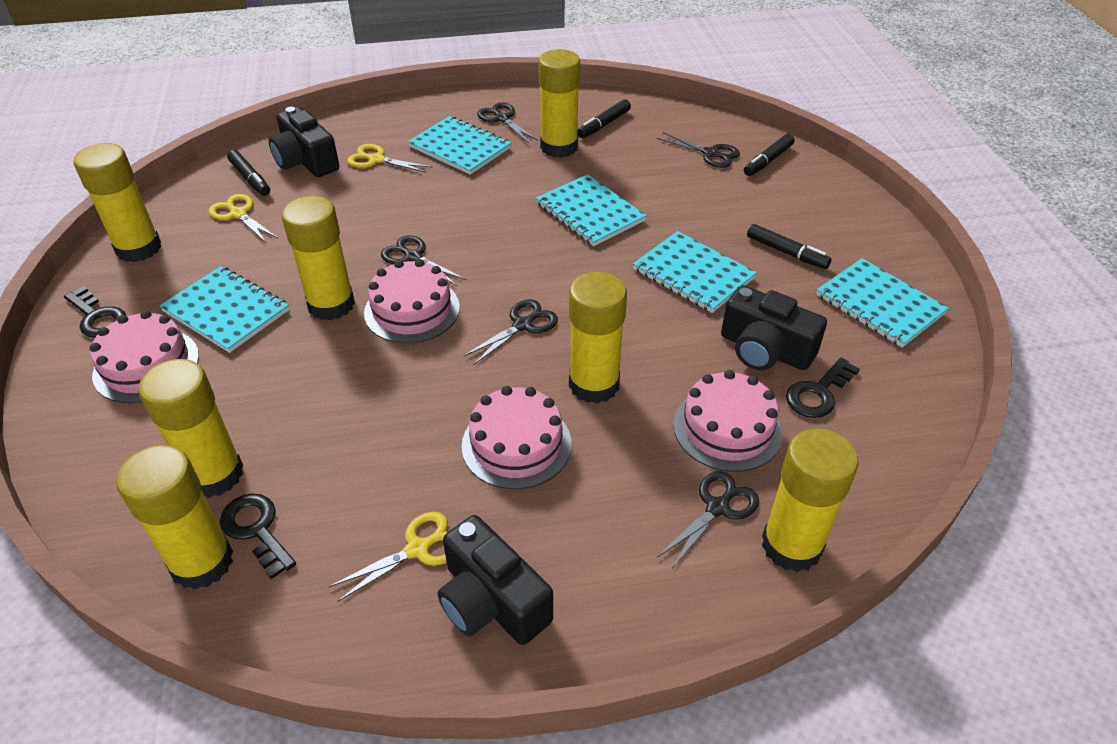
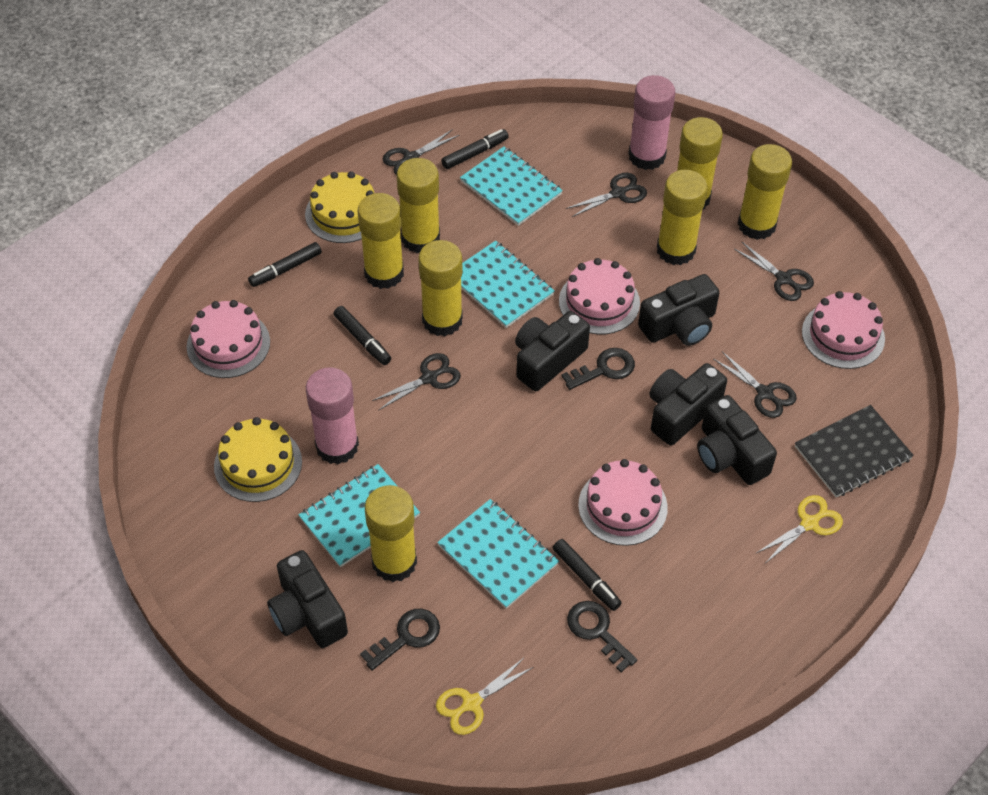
black camera: 3 -> 5
black notebook: 0 -> 1
pink glue stick: 0 -> 2
turquoise notebook: 5 -> 4
yellow cake: 0 -> 2
yellow scissors: 3 -> 2

